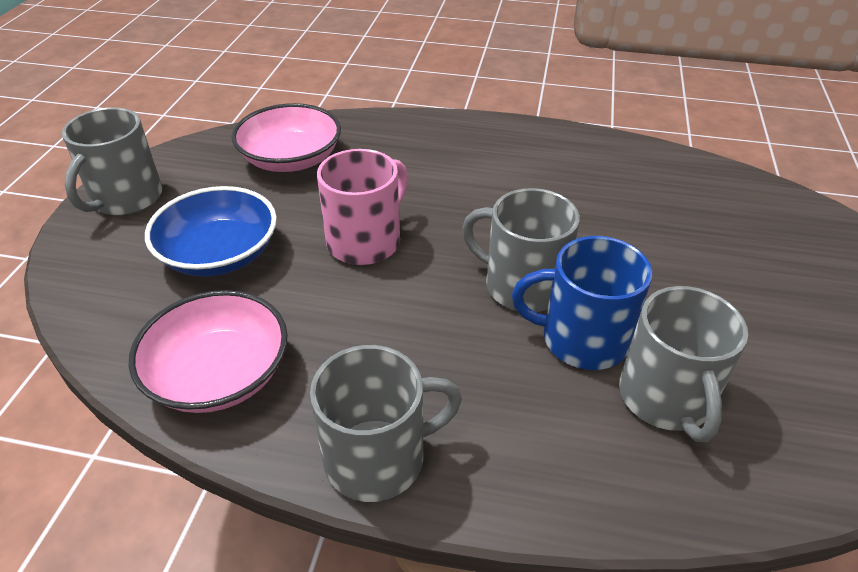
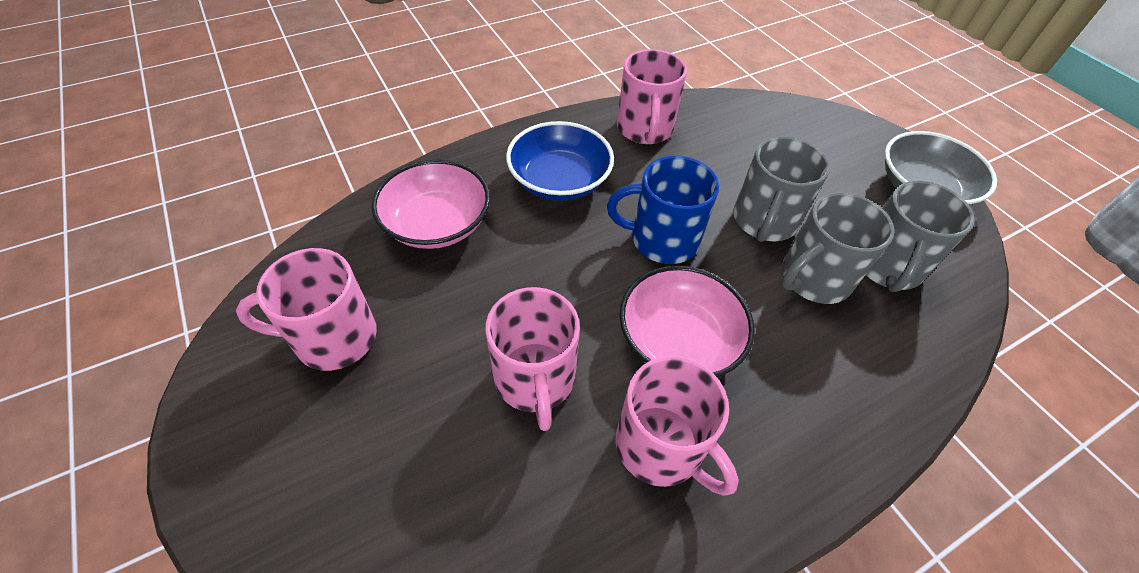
grey bowl: 0 -> 1
grey mug: 4 -> 3
pink mug: 1 -> 4

